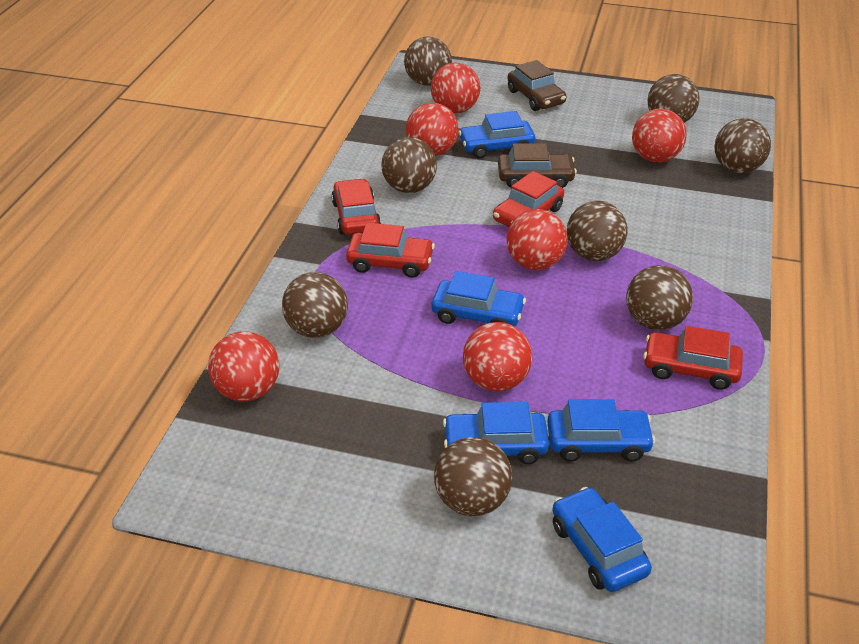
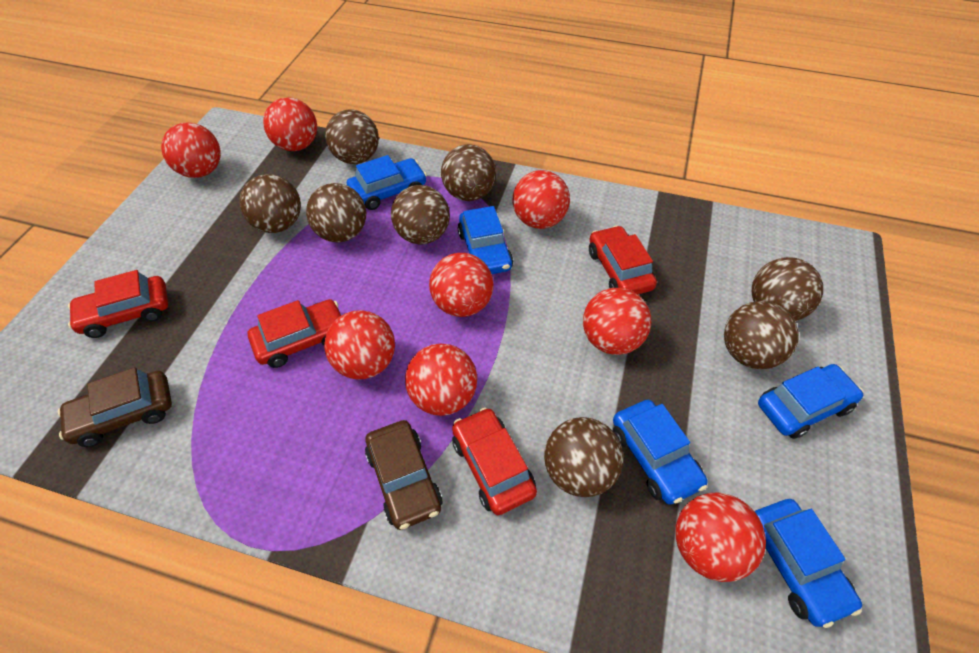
red ball: 6 -> 8

